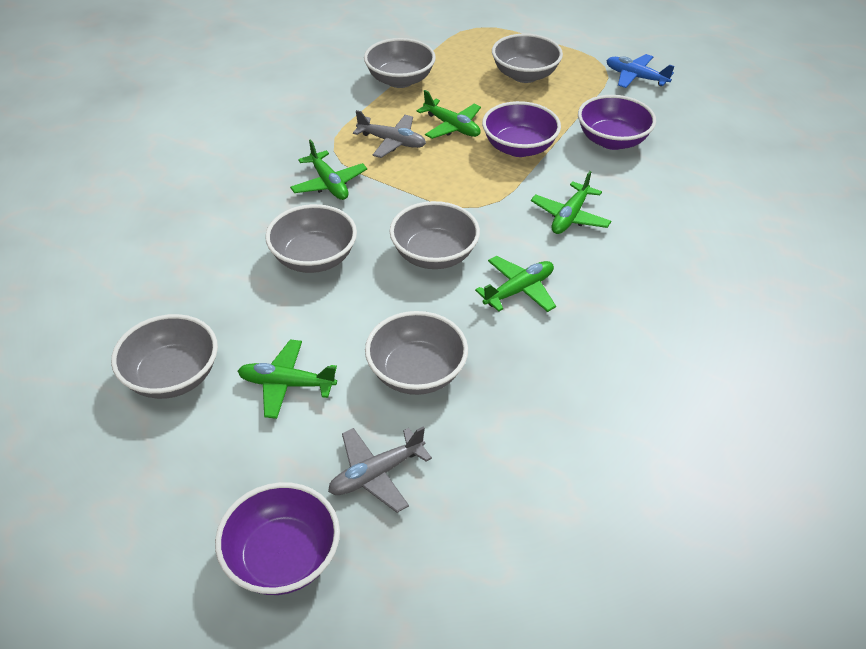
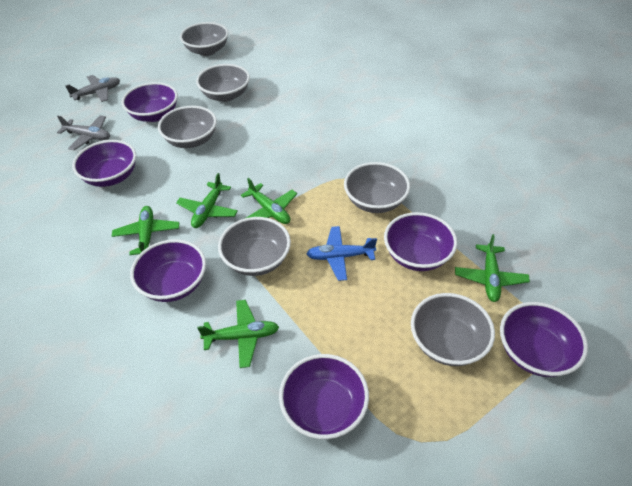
purple bowl: 3 -> 6

